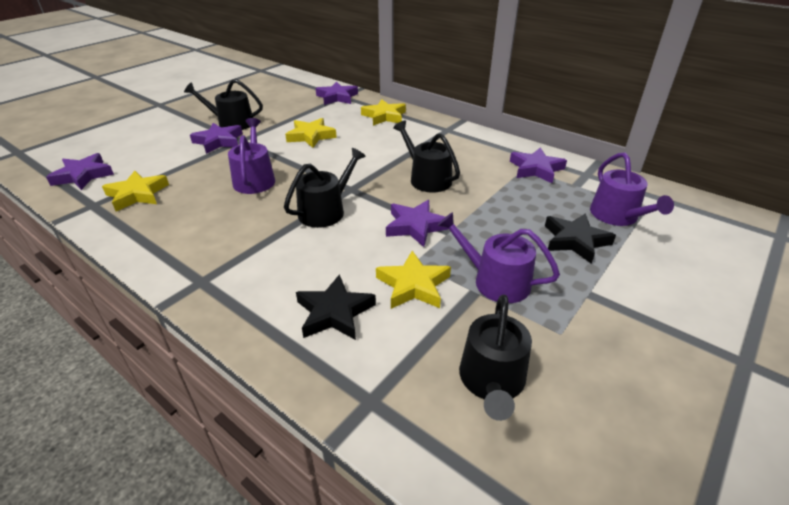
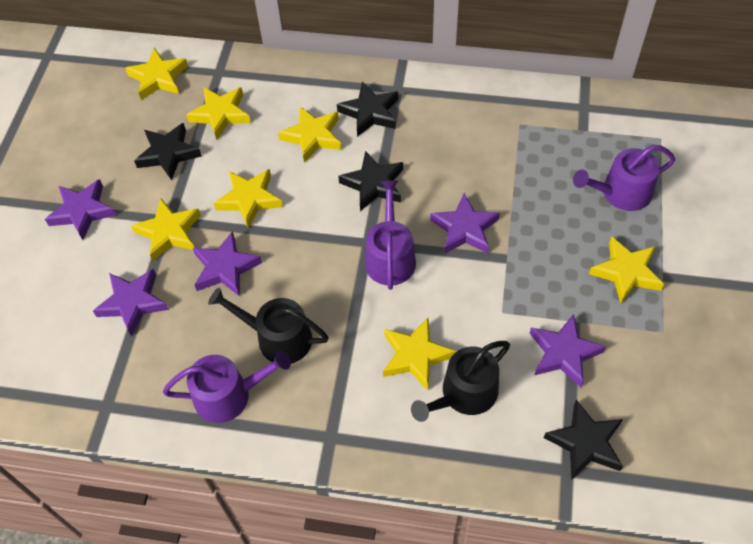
black star: 2 -> 4
black watering can: 4 -> 2
yellow star: 4 -> 7

